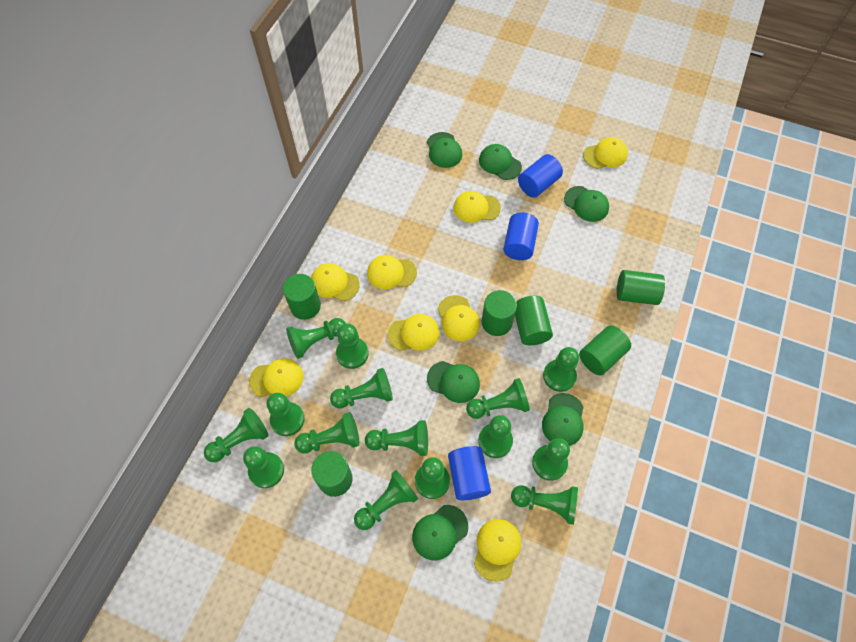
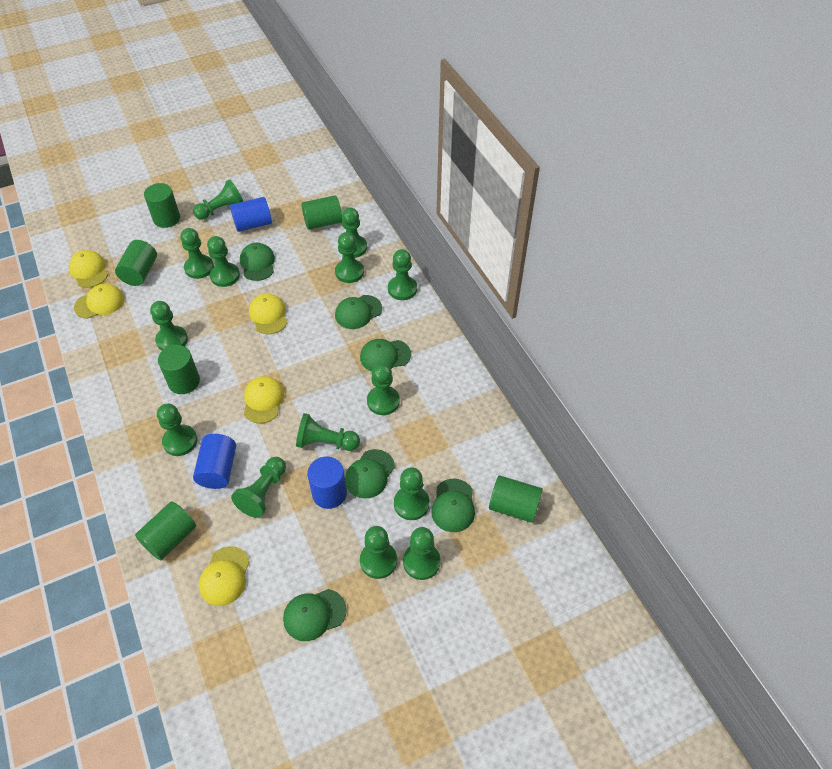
green pawn: 15 -> 14
yellow cap: 8 -> 5

